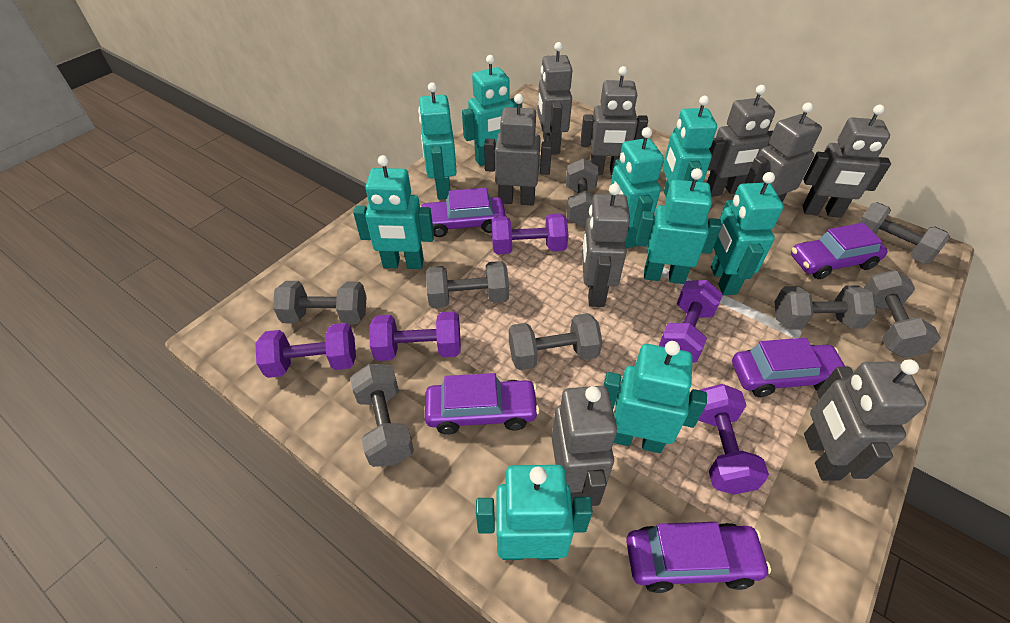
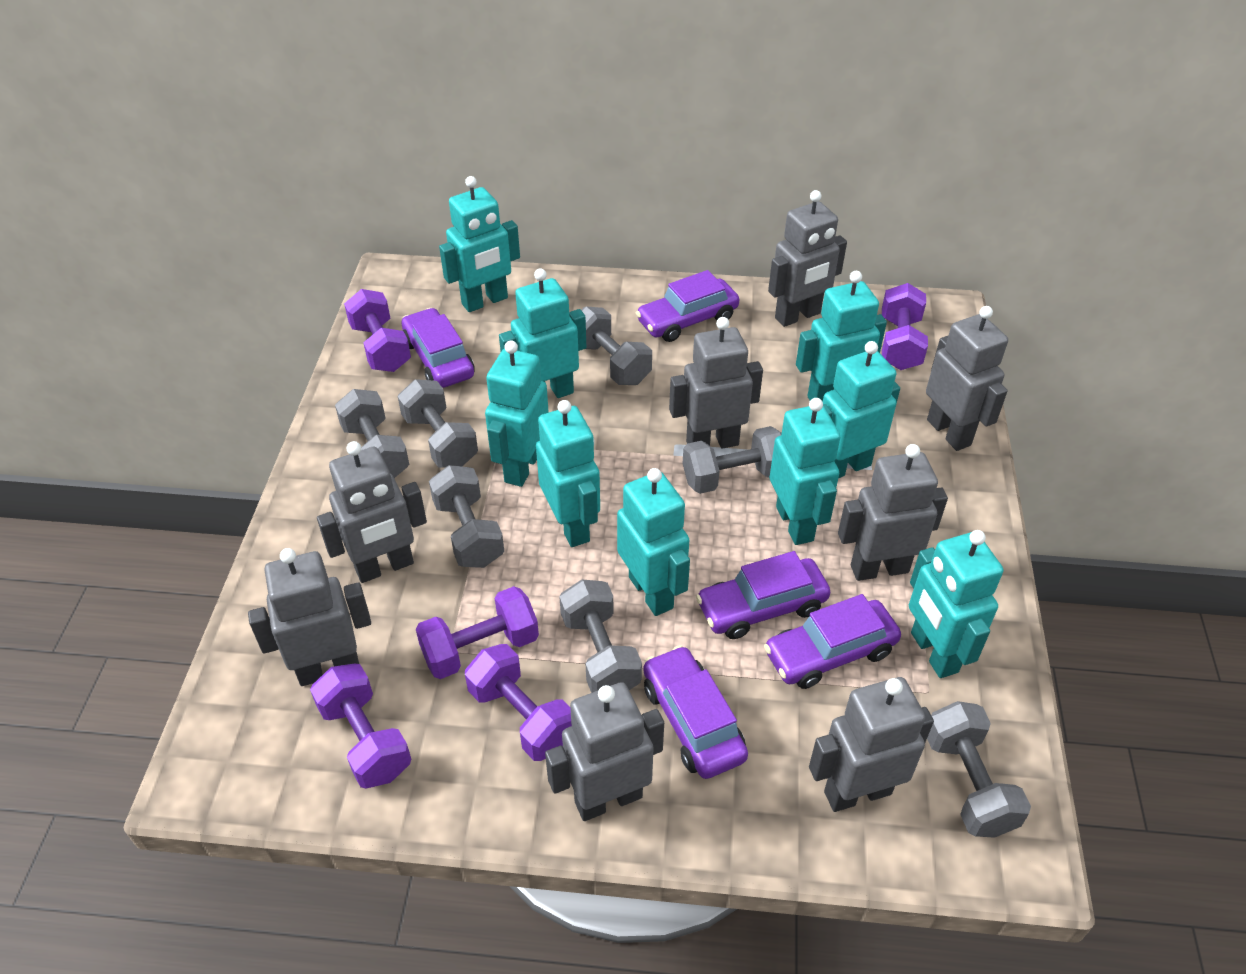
grey dumbbell: 8 -> 7
grey robot: 9 -> 8

